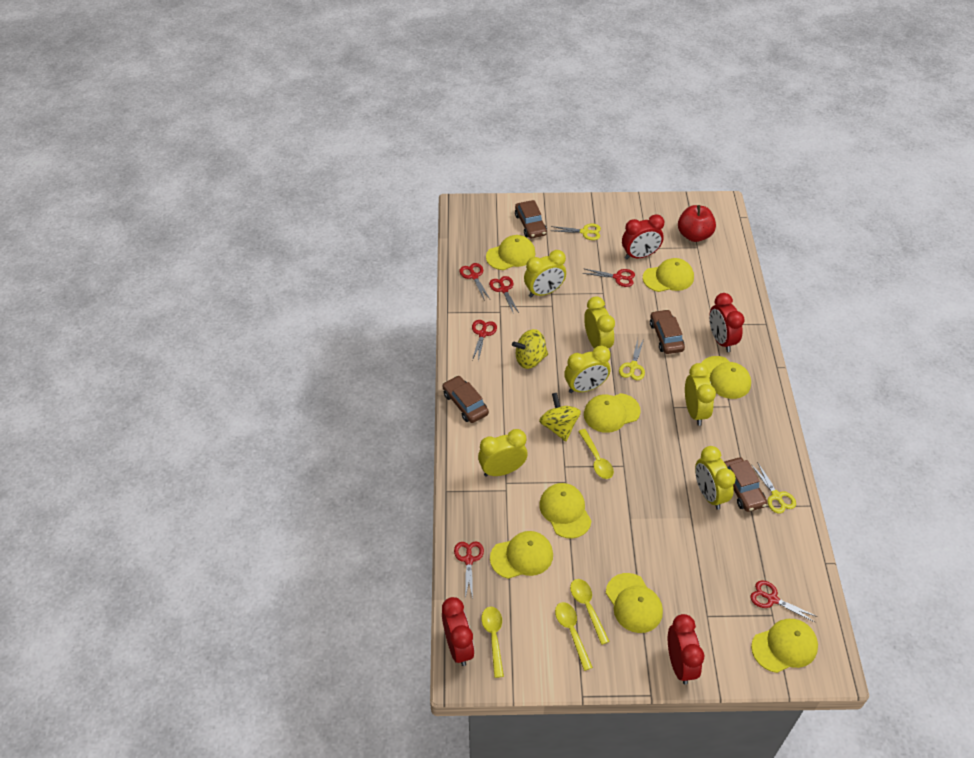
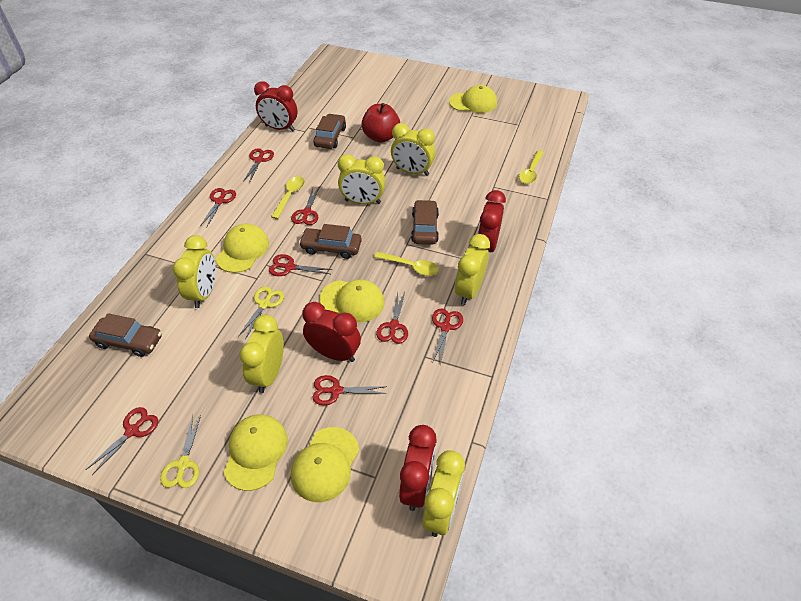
red scissors: 6 -> 8
yellow cap: 8 -> 5
yellow scissors: 3 -> 2
yellow spinning top: 2 -> 0
yellow spoon: 4 -> 3

